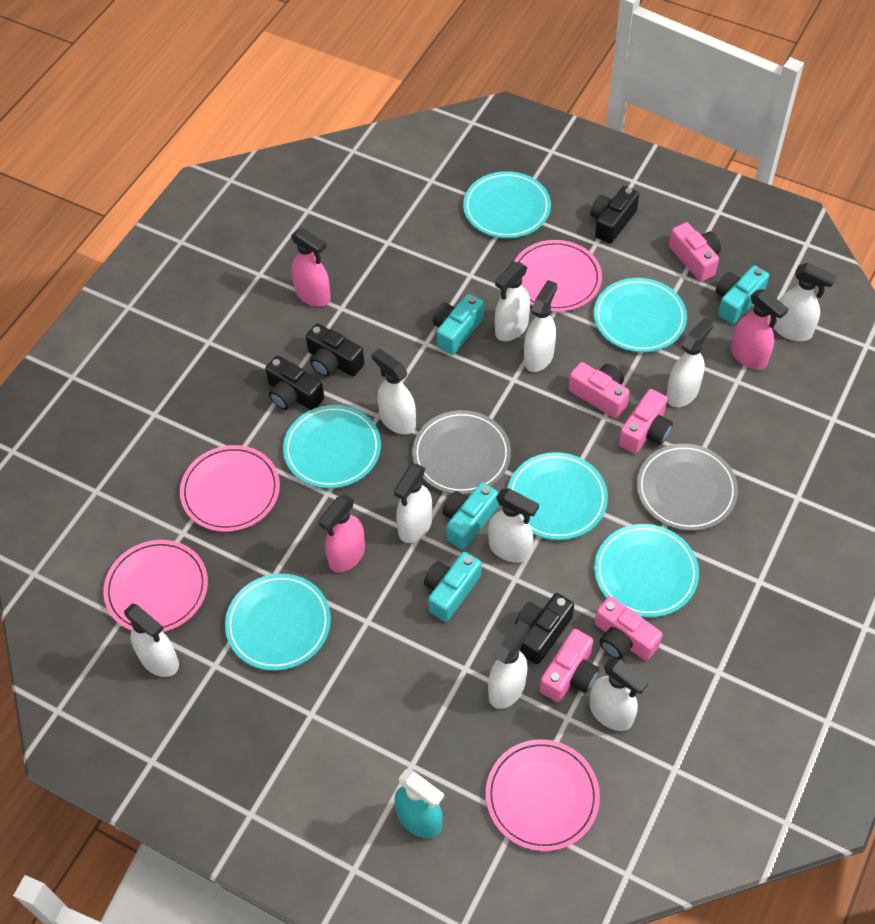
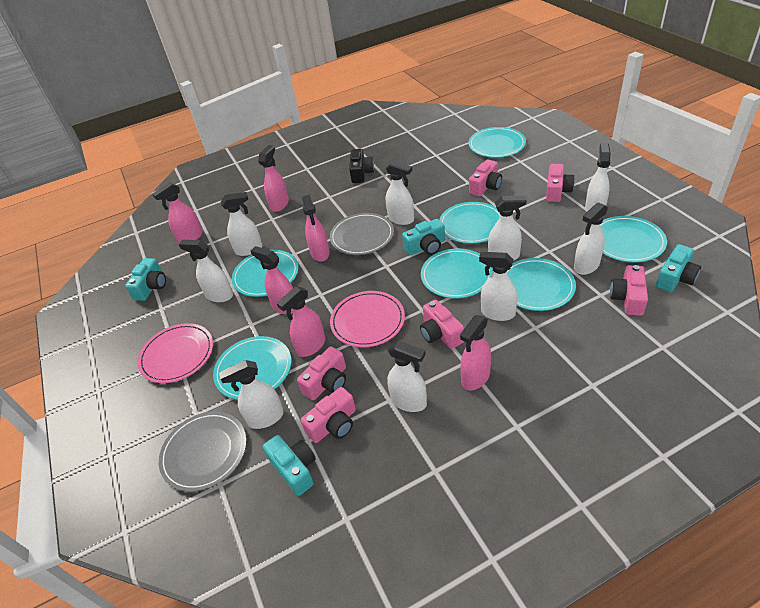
black camera: 4 -> 1
pink camera: 5 -> 6
pink plate: 4 -> 2
pink spray bottle: 3 -> 6
turquoise plate: 6 -> 7
turquoise spray bottle: 1 -> 0
white spray bottle: 10 -> 9

